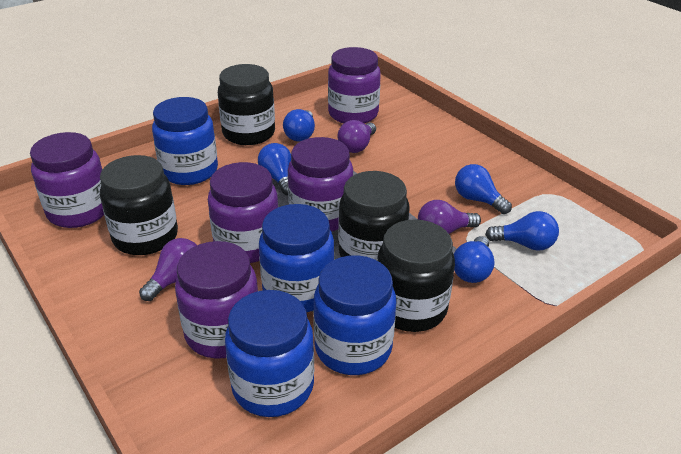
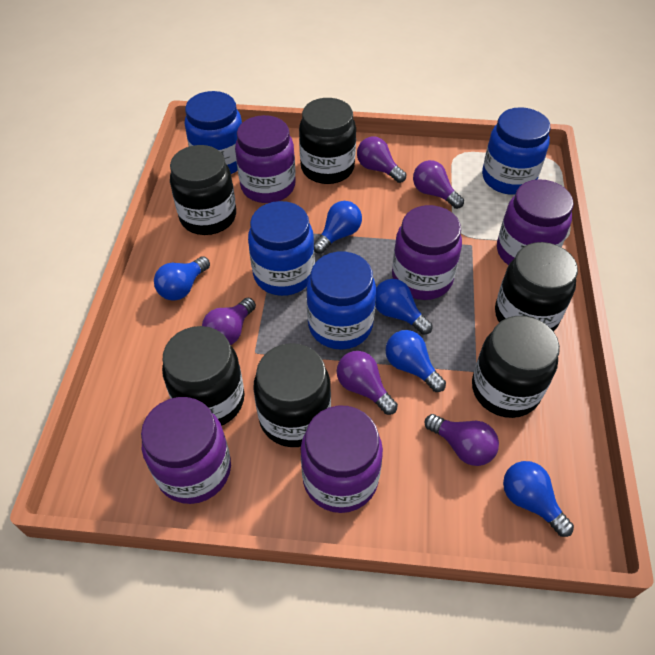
black jar: 4 -> 6
purple light bulb: 3 -> 5

